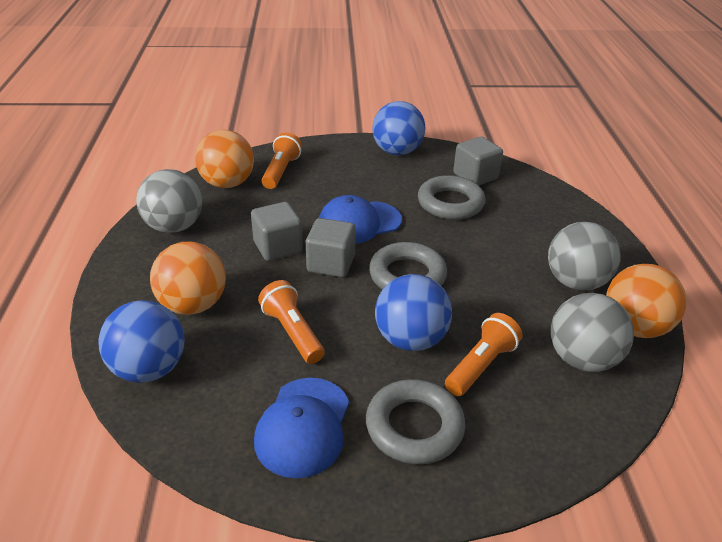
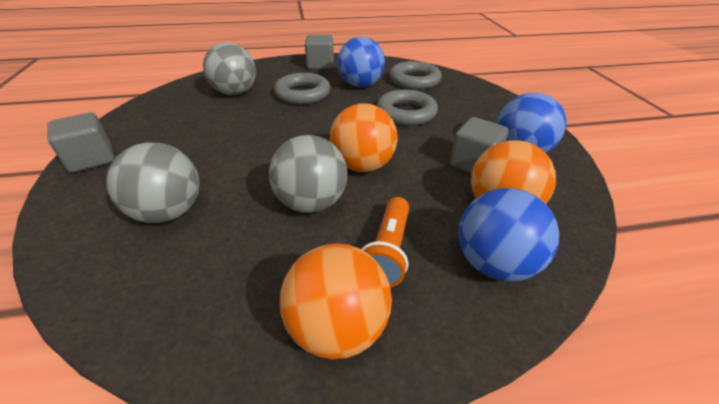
blue cap: 2 -> 0
orange flashlight: 3 -> 1

